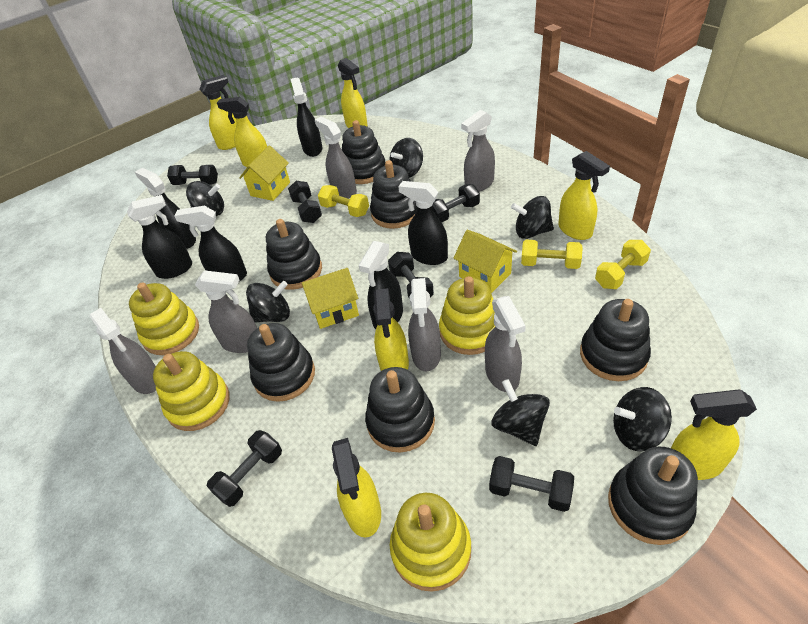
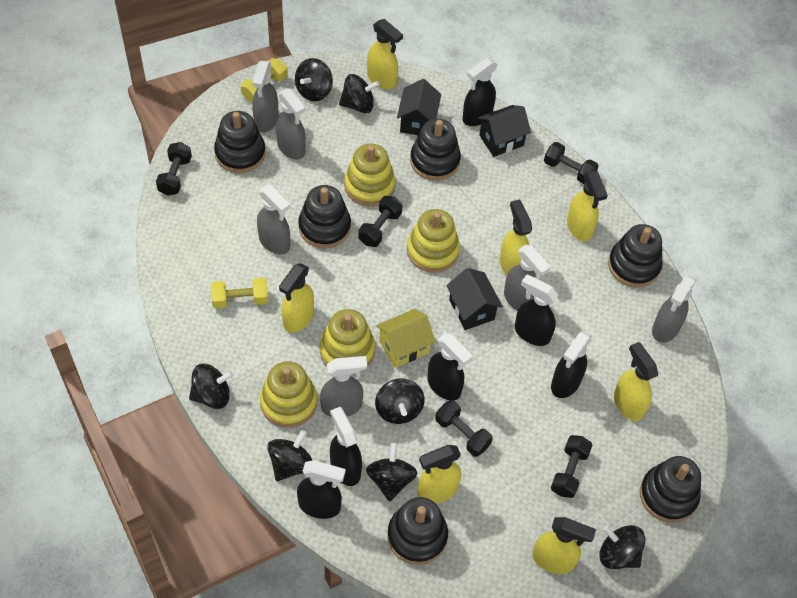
black dumbbell: 6 -> 5
black house: 0 -> 3
black spinning top: 6 -> 7
black stacking toy: 7 -> 6
yellow dumbbell: 3 -> 2
yellow house: 3 -> 1

